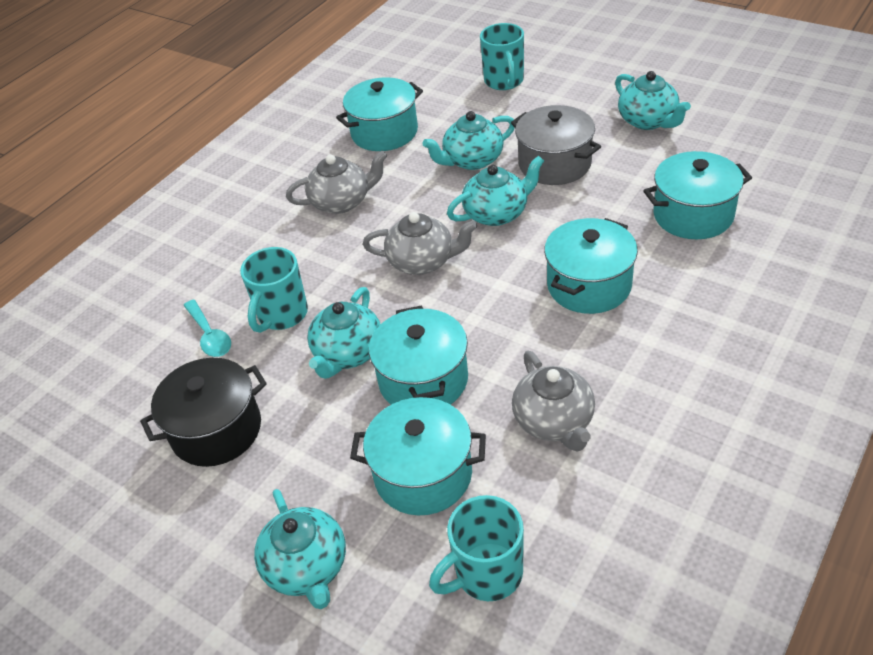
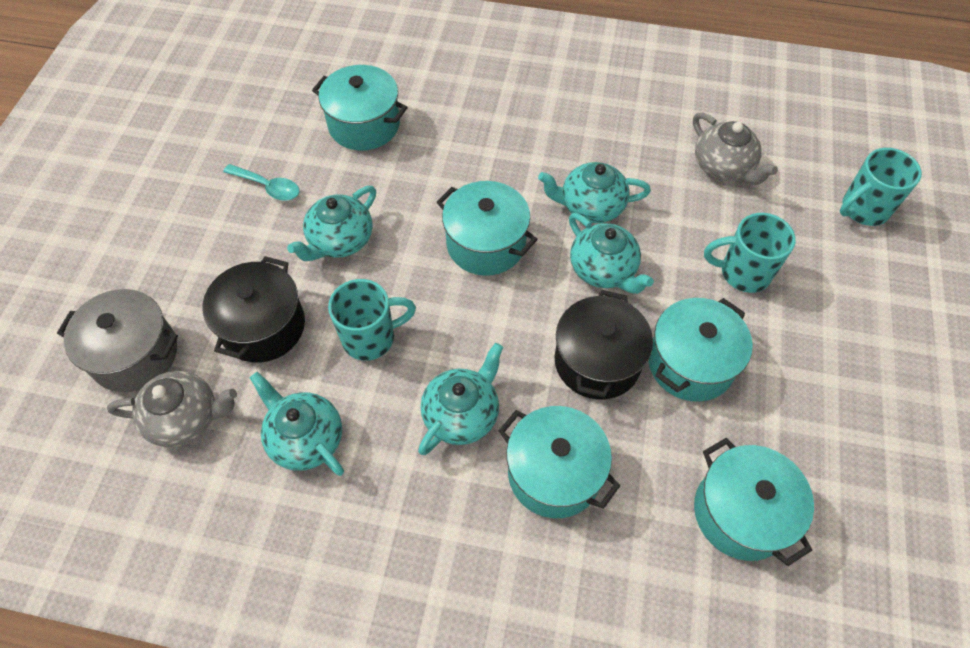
black pot: 1 -> 2
grey teapot: 3 -> 2

